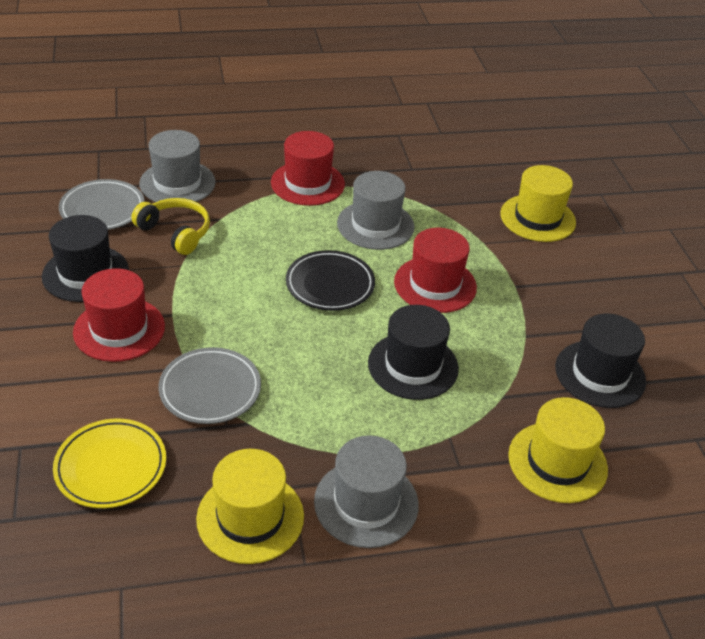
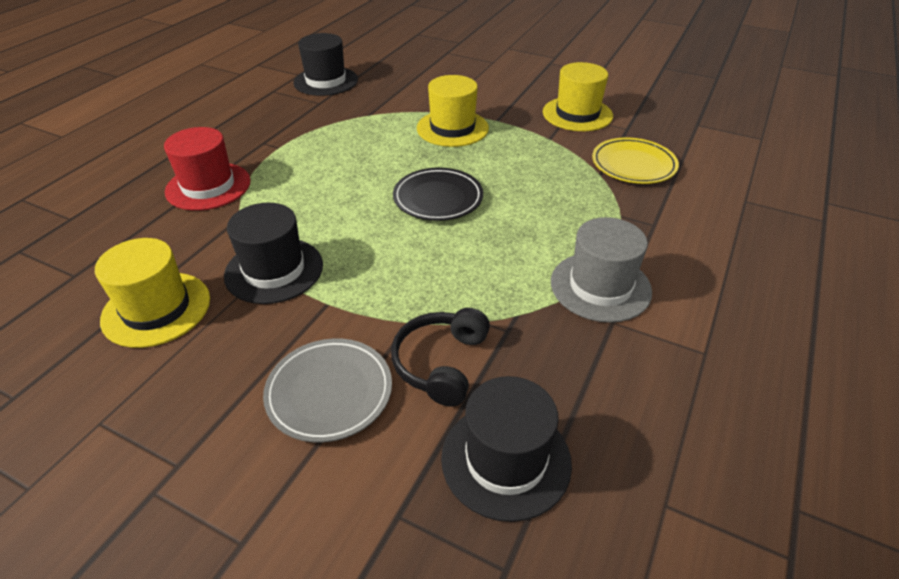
black headphones: 0 -> 1
grey hat: 3 -> 1
grey plate: 2 -> 1
red hat: 3 -> 1
yellow headphones: 1 -> 0

